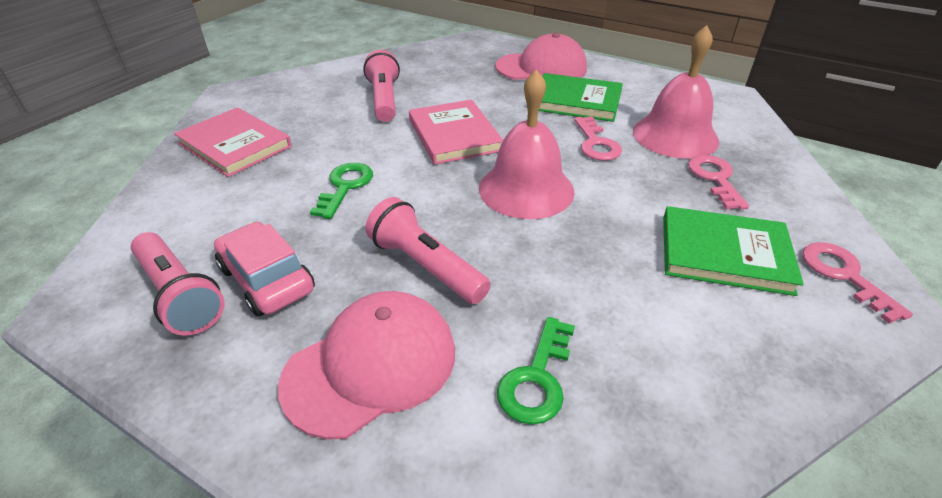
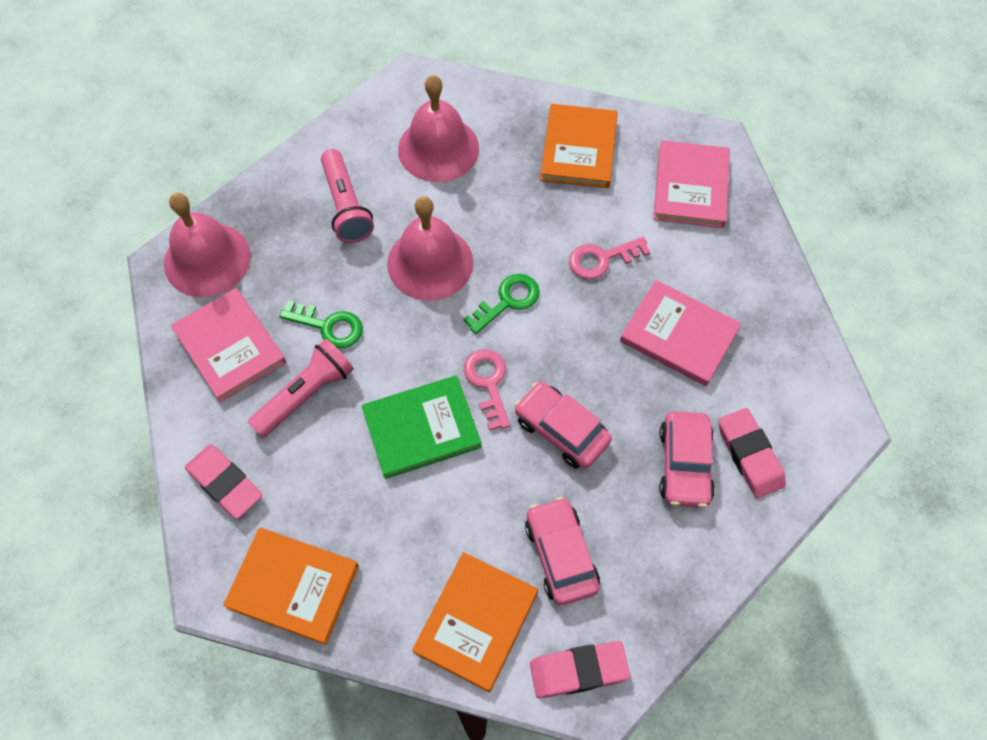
green book: 2 -> 1
orange book: 0 -> 3
pink bell: 2 -> 3
pink book: 2 -> 3
pink cap: 2 -> 0
pink car: 1 -> 3
pink eraser: 0 -> 3
pink flashlight: 3 -> 2
pink key: 3 -> 2

